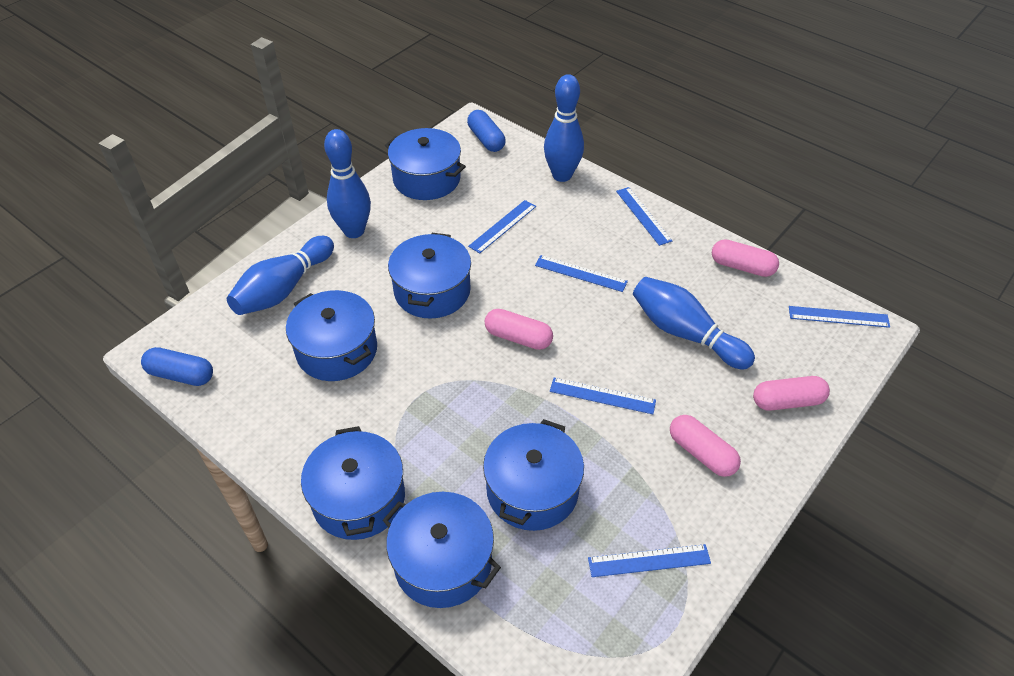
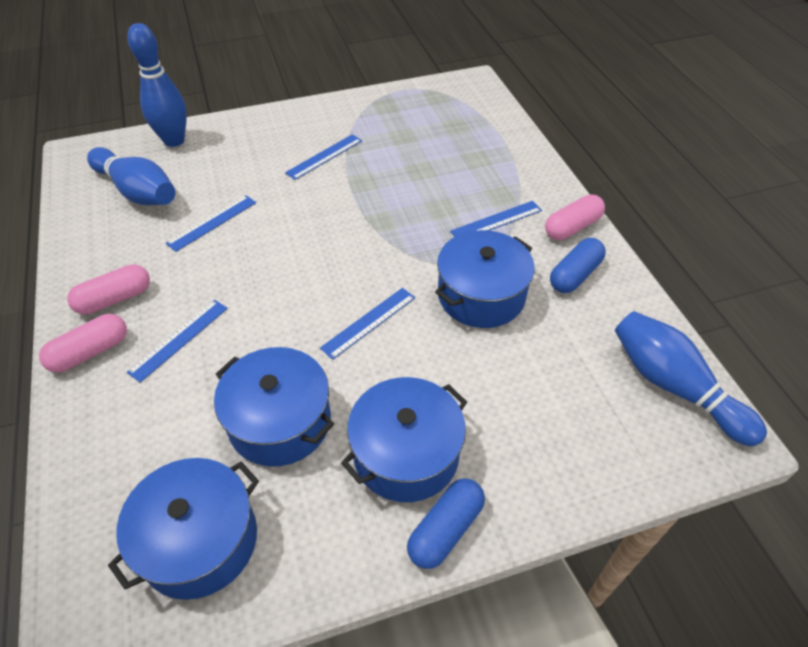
blue bowling pin: 4 -> 3
blue pot: 6 -> 4
blue ruler: 6 -> 5
pink capsule: 4 -> 3

